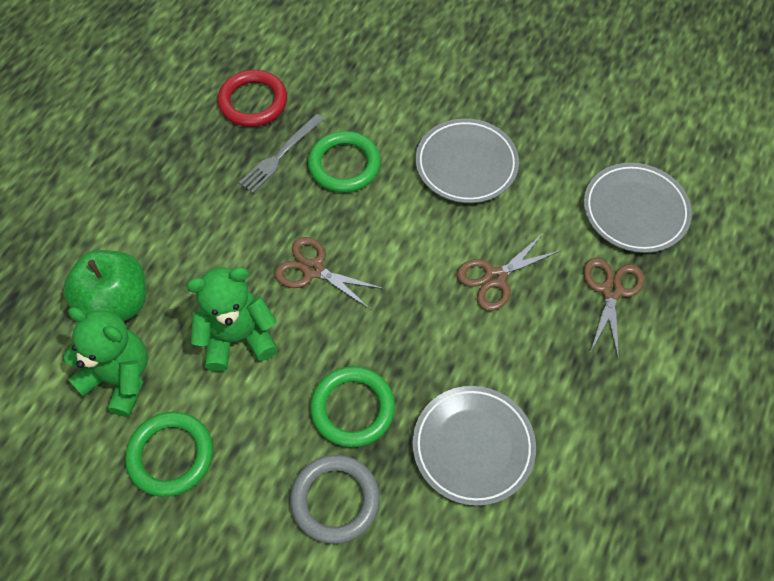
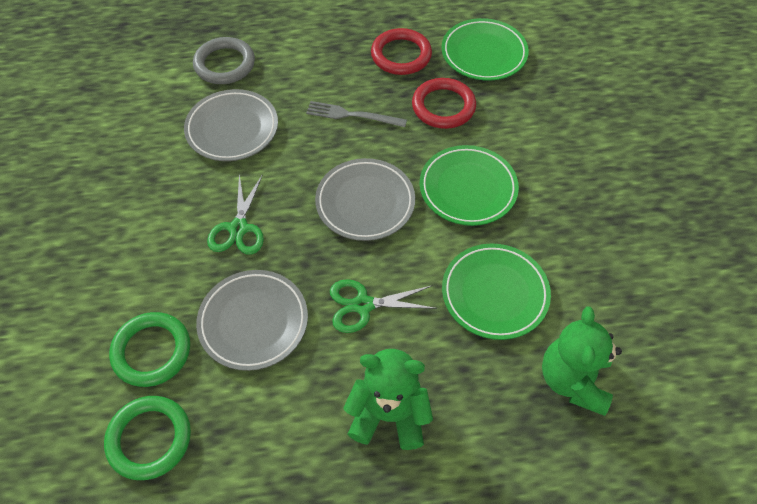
brown scissors: 3 -> 0
green apple: 1 -> 0
green plate: 0 -> 3
green ring: 3 -> 2
green scissors: 0 -> 2
red ring: 1 -> 2

